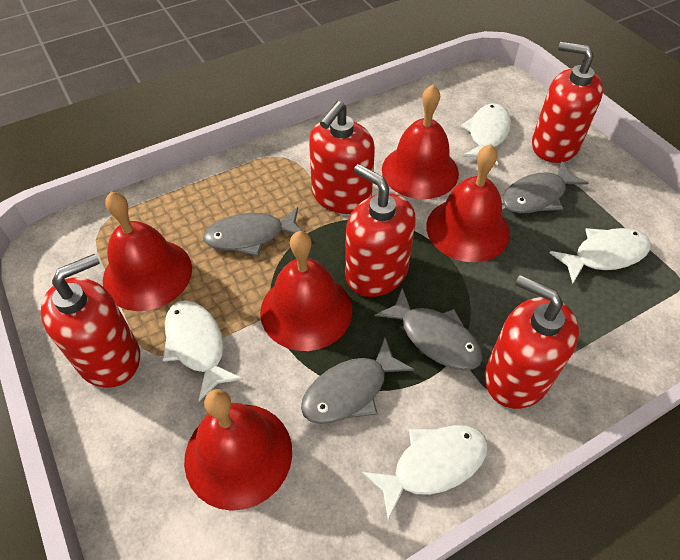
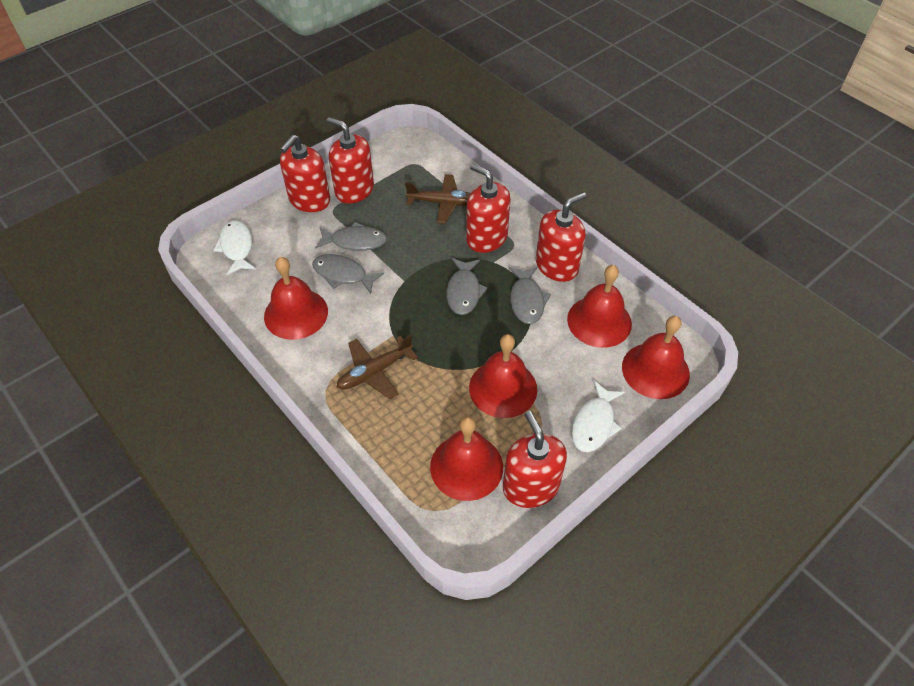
brown plane: 0 -> 2
white fish: 4 -> 2

